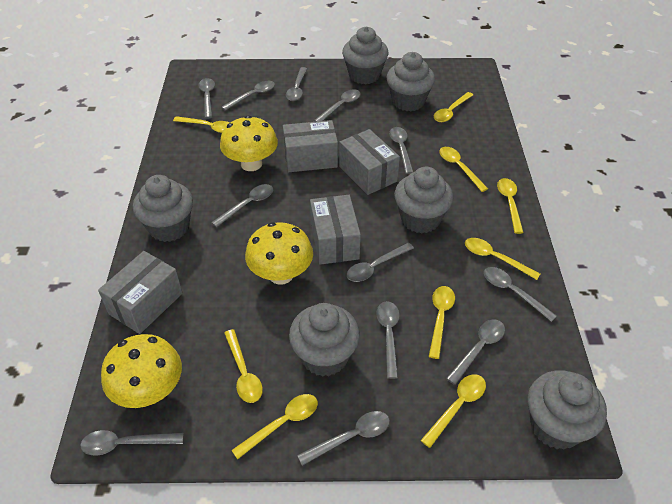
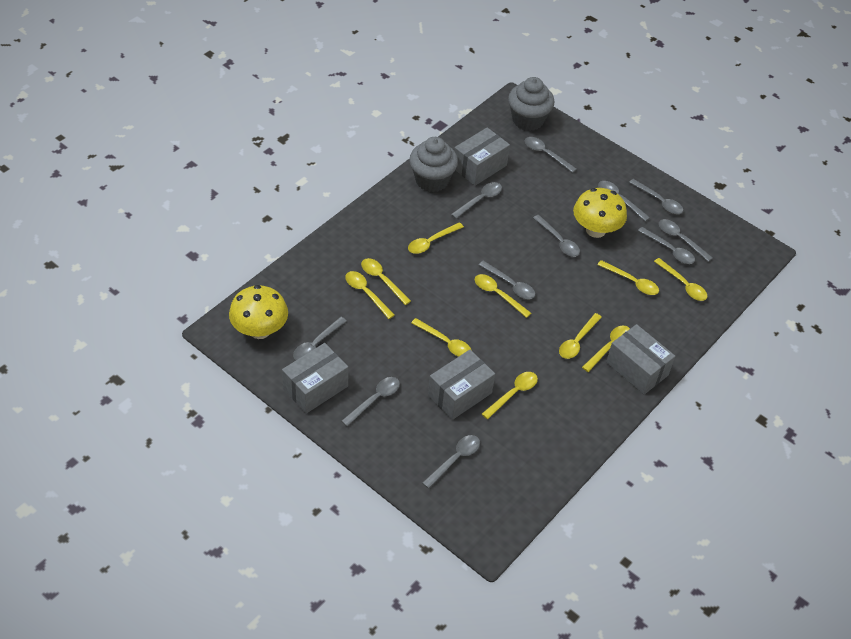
grey cupcake: 6 -> 2
grey spoon: 12 -> 11
yellow mushroom: 3 -> 2
yellow spoon: 9 -> 10

